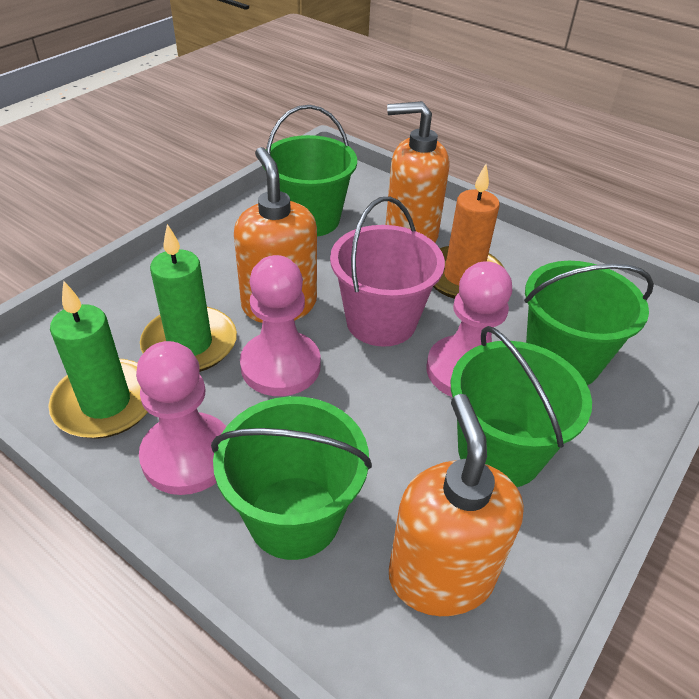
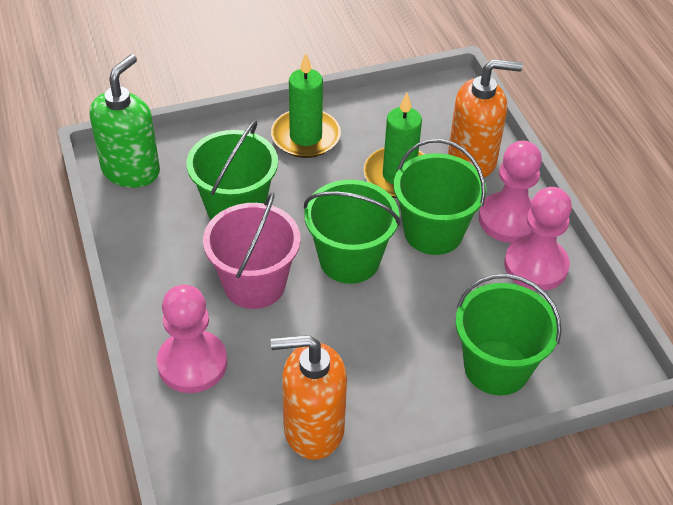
green soap dispenser: 0 -> 1
orange candle: 1 -> 0
orange soap dispenser: 3 -> 2

